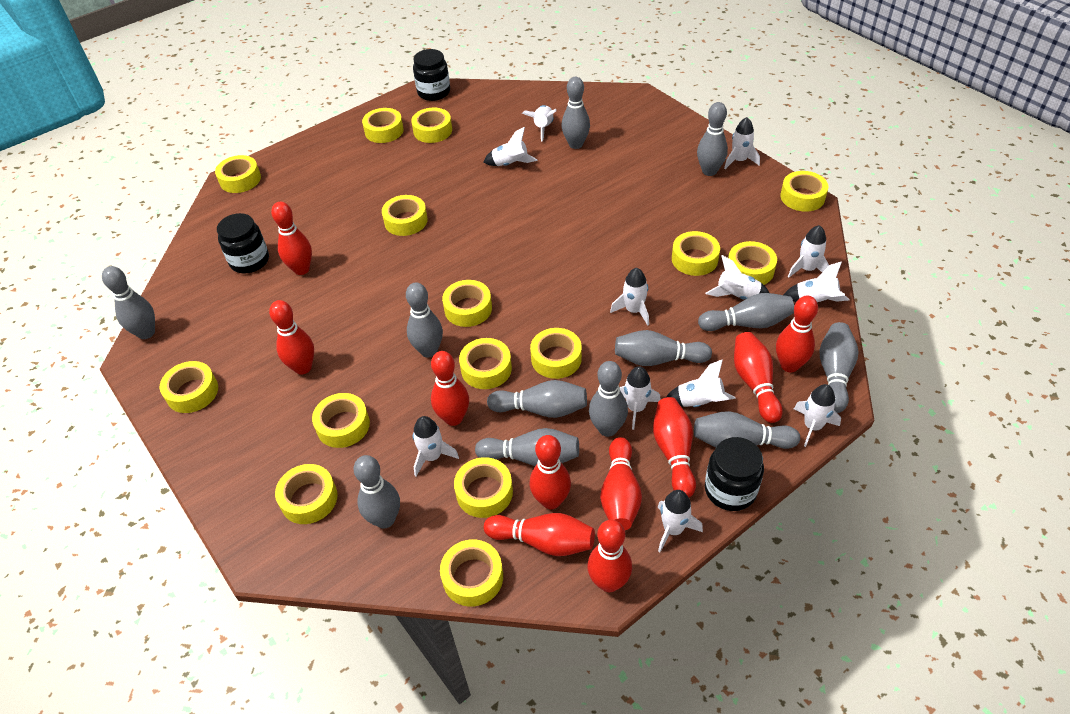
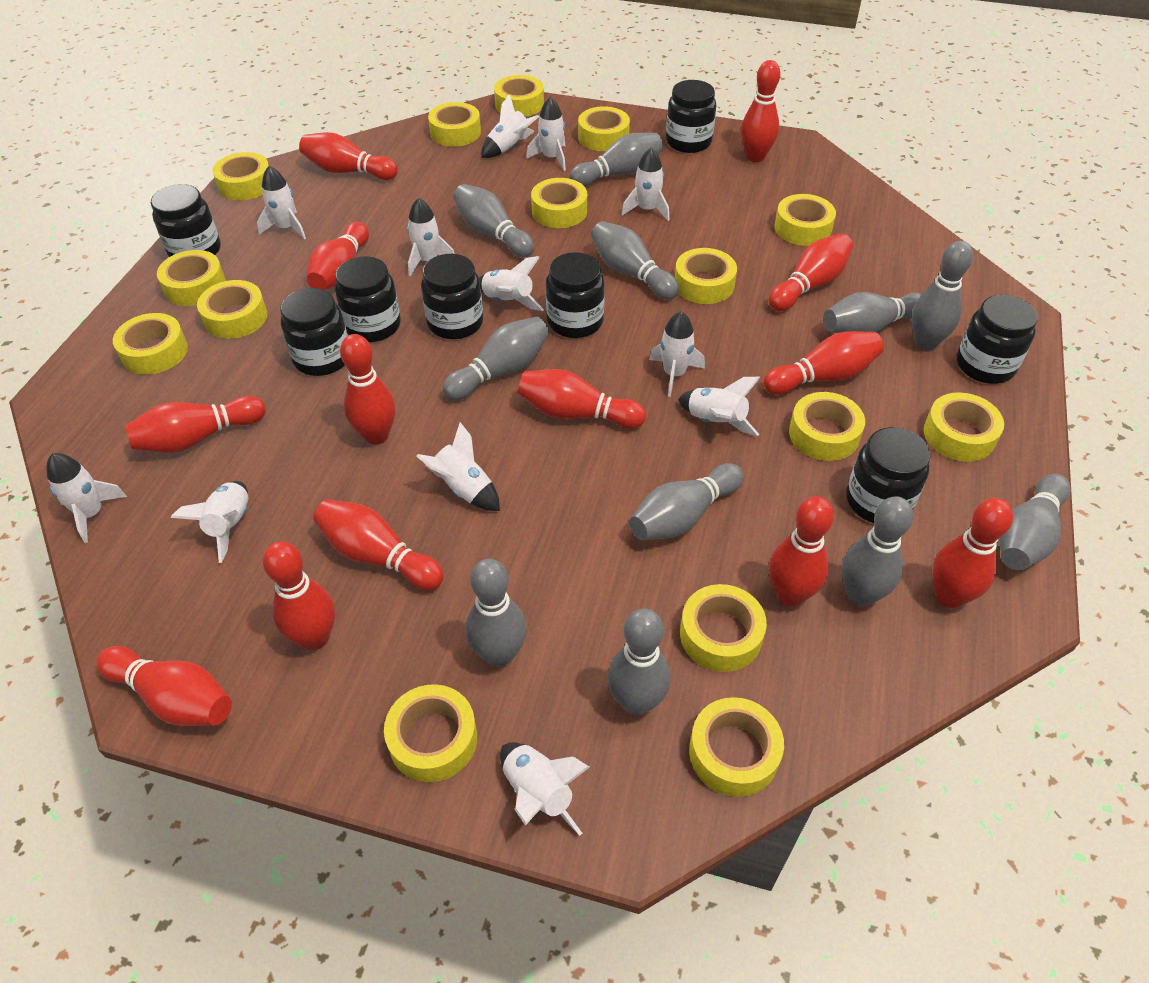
black jar: 3 -> 8
grey bowling pin: 12 -> 11
red bowling pin: 10 -> 13

